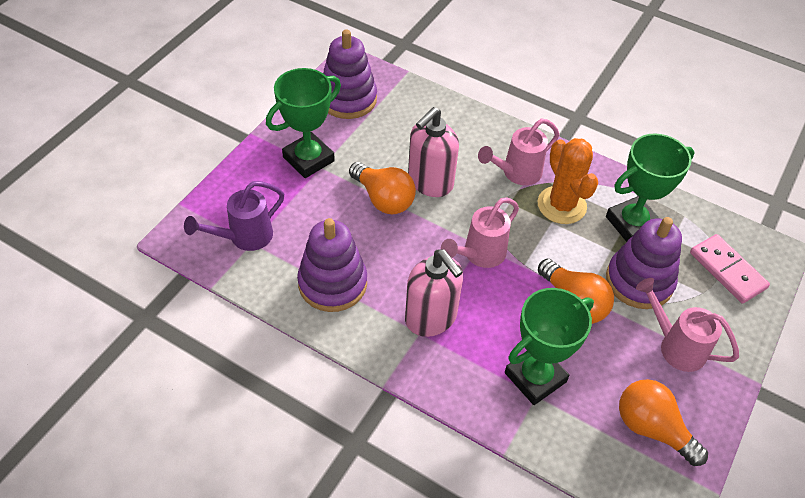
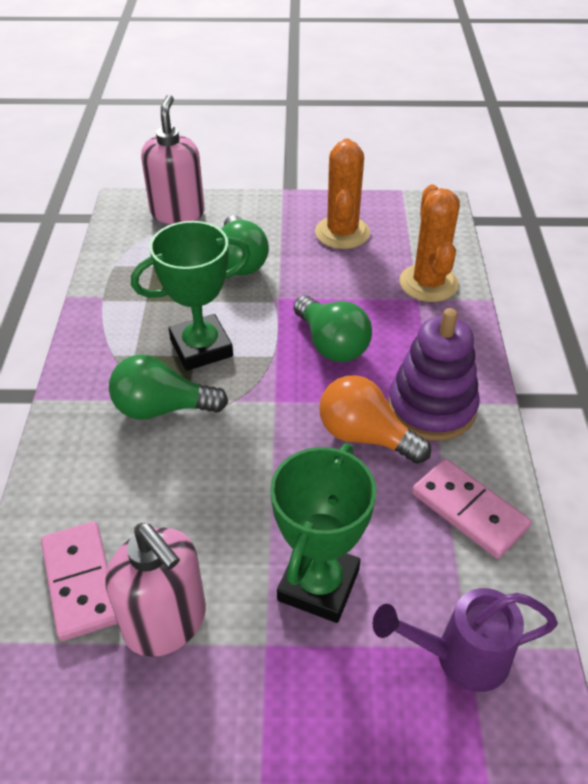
green light bulb: 0 -> 3
green trophy: 3 -> 2
orange cactus: 1 -> 2
orange light bulb: 3 -> 1
pink domino: 1 -> 2
pink watering can: 3 -> 0
purple stacking toy: 3 -> 1

